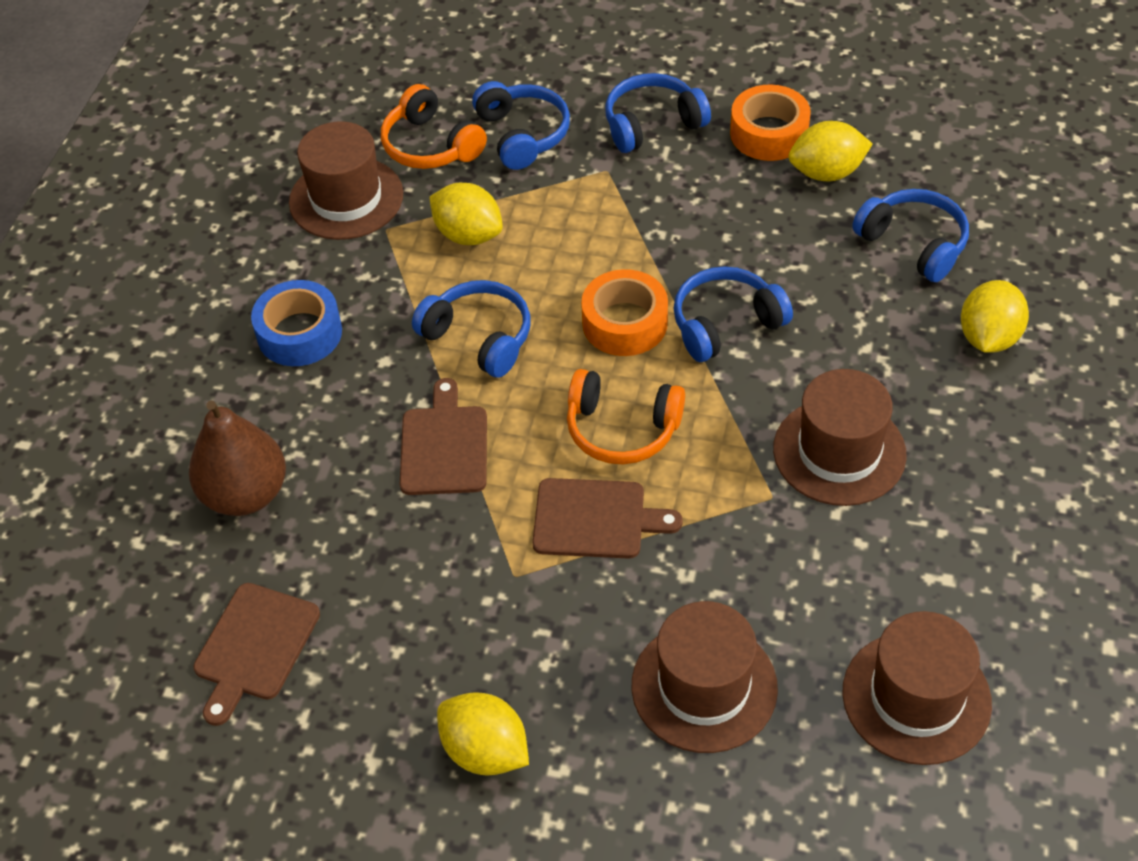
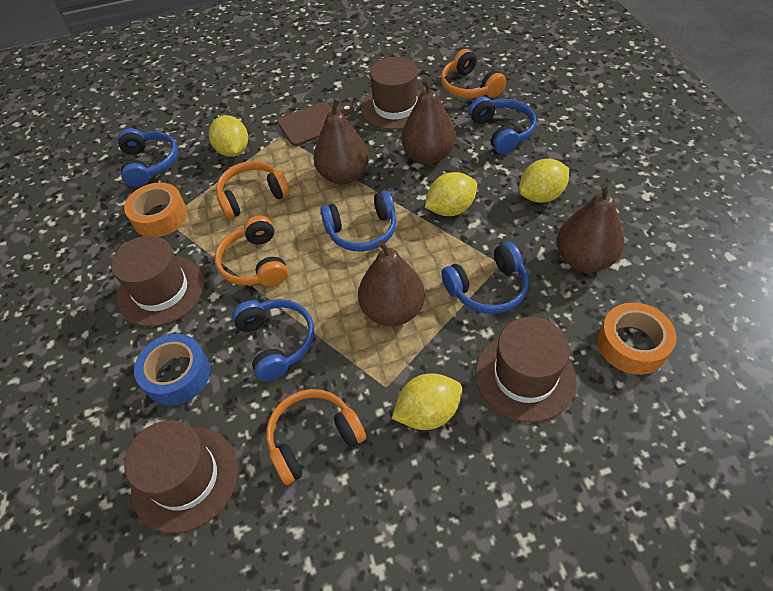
brown cutting board: 3 -> 1
brown pear: 1 -> 4
orange headphones: 2 -> 4

